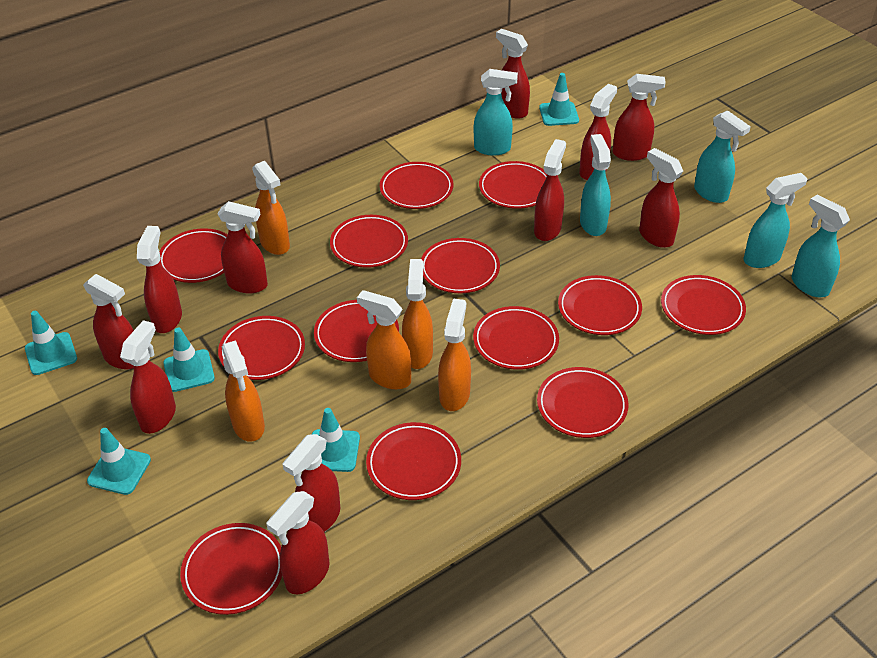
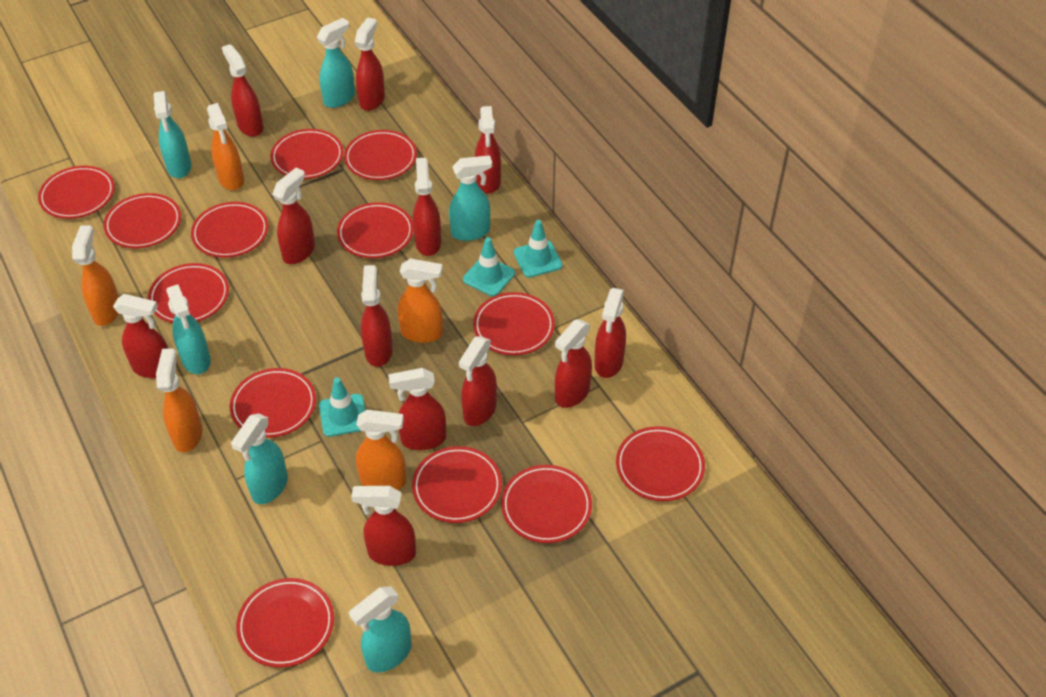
red spray bottle: 11 -> 12
turquoise spray bottle: 5 -> 6
turquoise traffic cone: 5 -> 3

